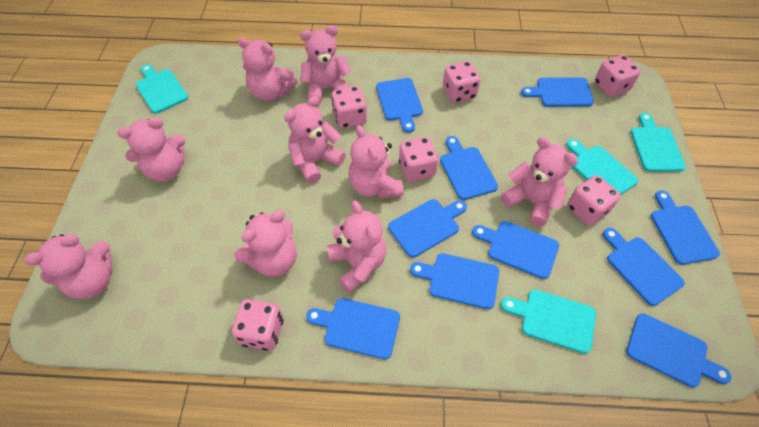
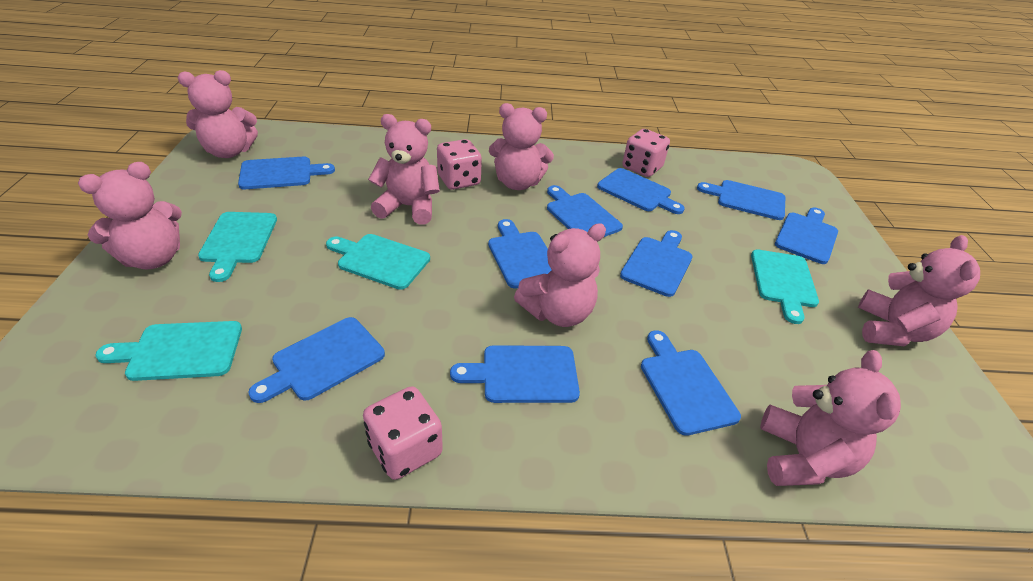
pink dice: 6 -> 3
pink teddy bear: 9 -> 7

